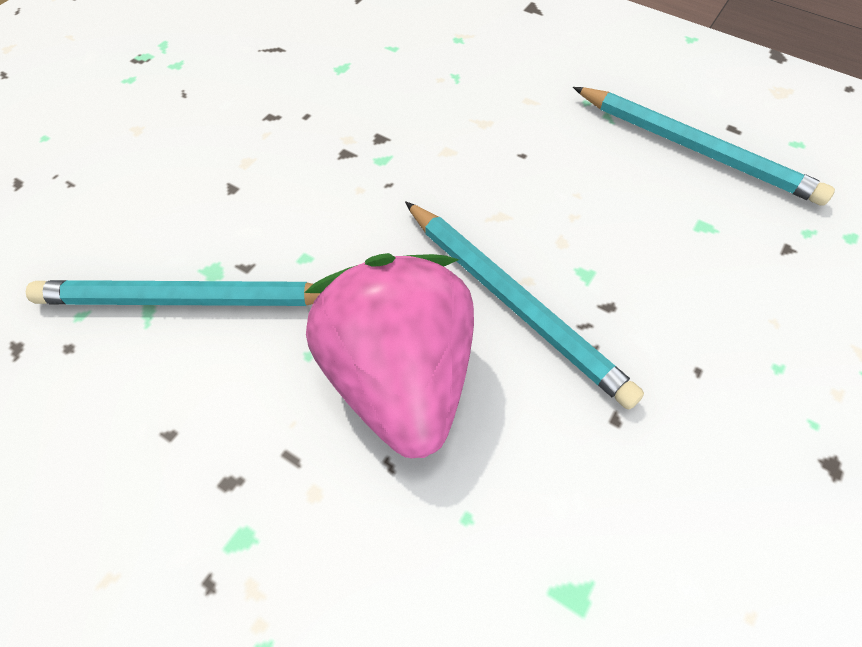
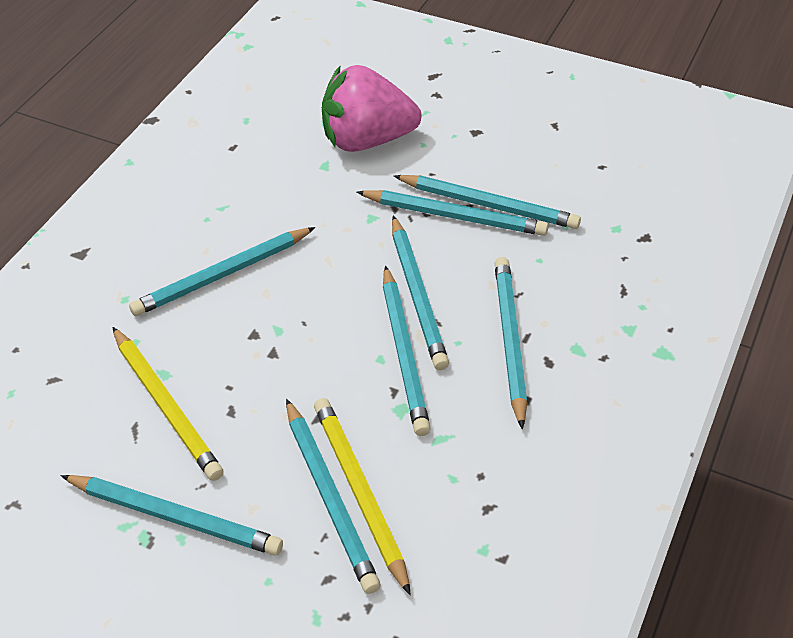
turquoise pencil: 3 -> 8
yellow pencil: 0 -> 2

